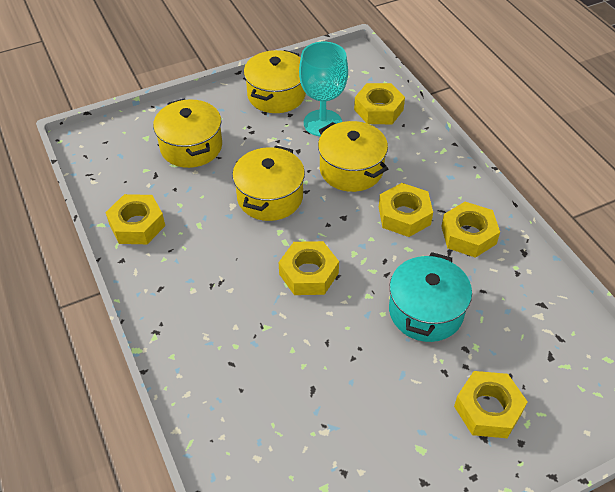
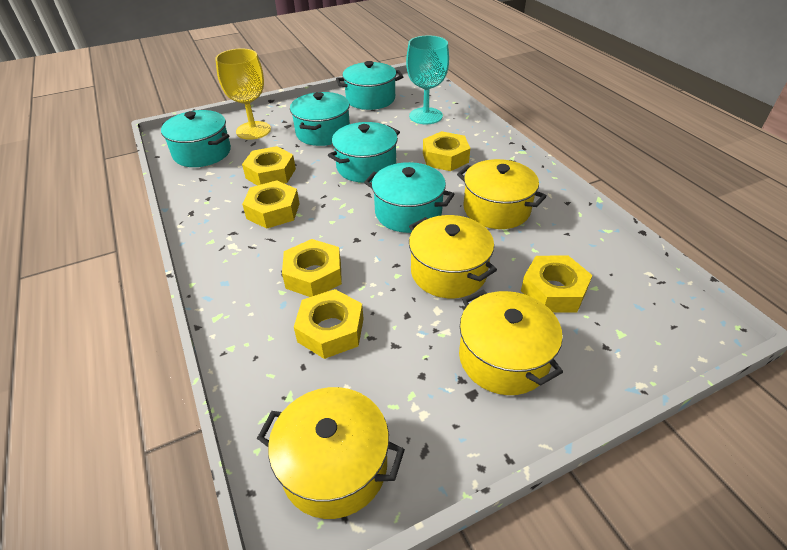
turquoise pot: 1 -> 5
yellow goblet: 0 -> 1

